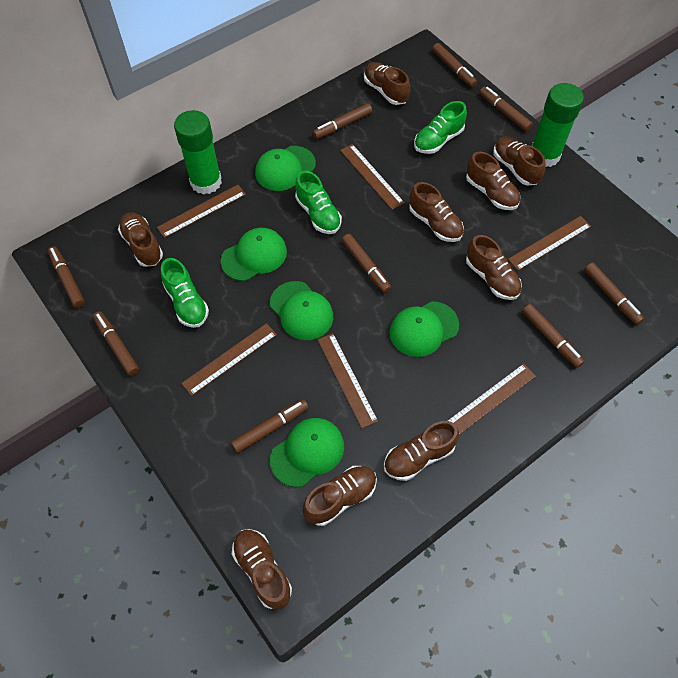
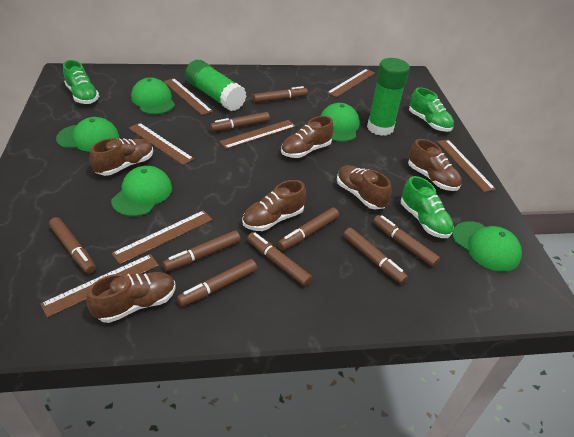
brown ruler: 6 -> 7
brown shoe: 9 -> 6

